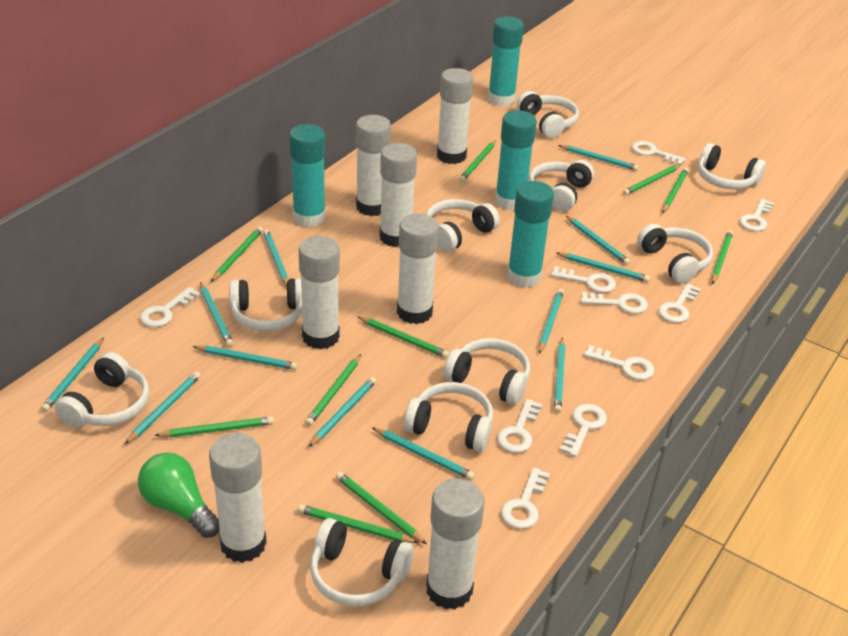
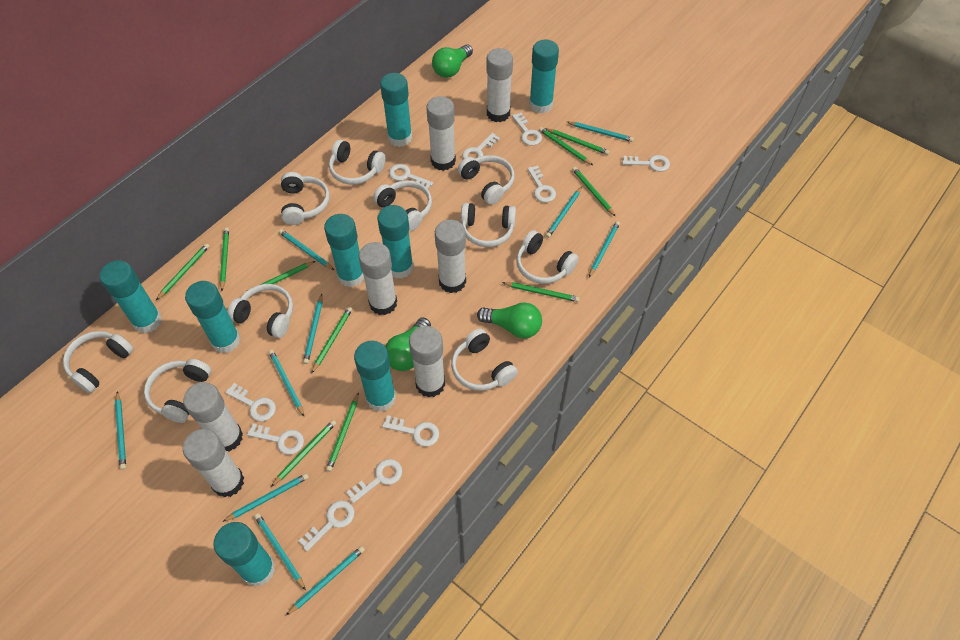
green light bulb: 1 -> 3
turquoise glue stick: 4 -> 8
turquoise pencil: 12 -> 10

